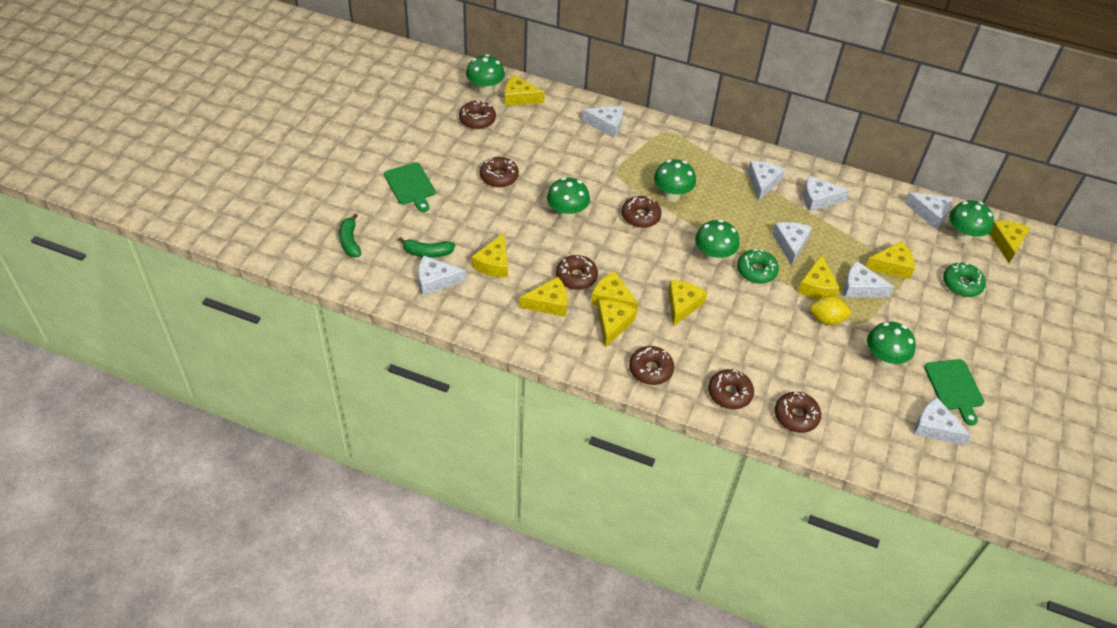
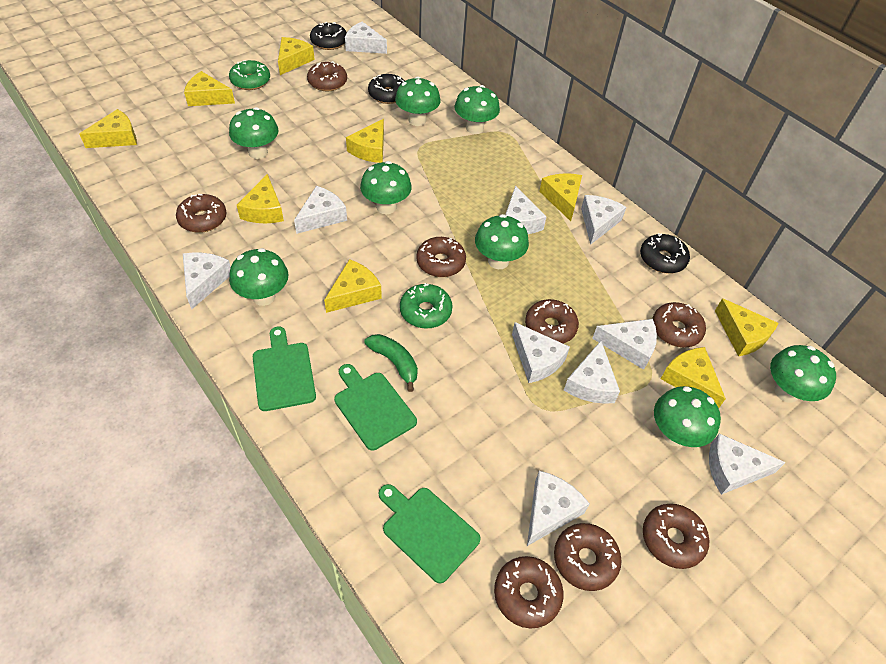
black donut: 0 -> 3
brown donut: 7 -> 8
green banana: 2 -> 1
green cutting board: 2 -> 3
green mushroom: 6 -> 8
white cheese: 8 -> 10
yellow lemon: 1 -> 0

